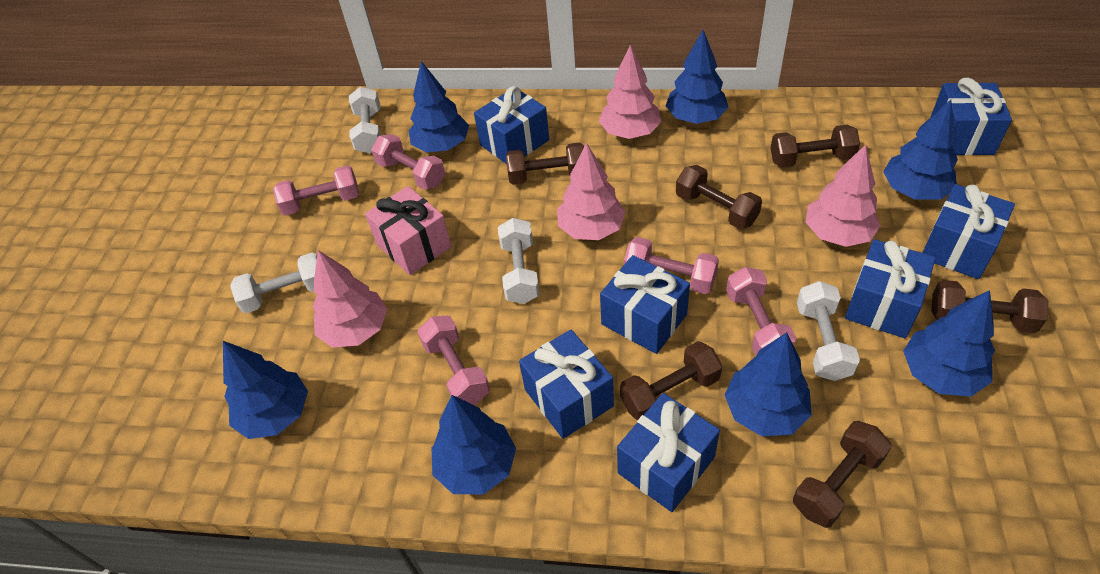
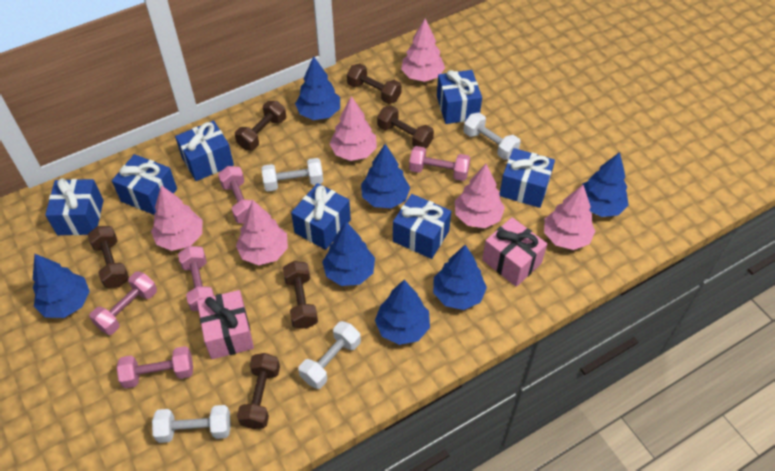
pink gift: 1 -> 2
pink tree: 4 -> 6

